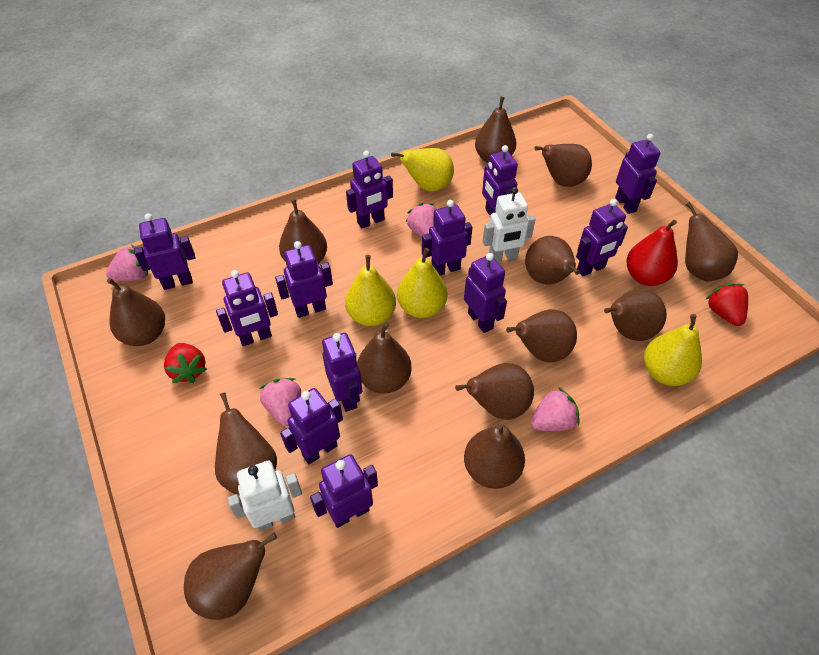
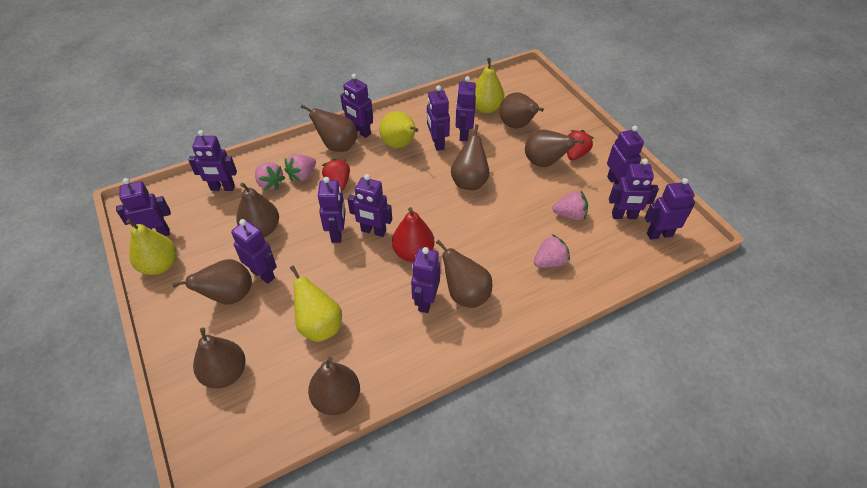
brown pear: 13 -> 9
white robot: 2 -> 0

